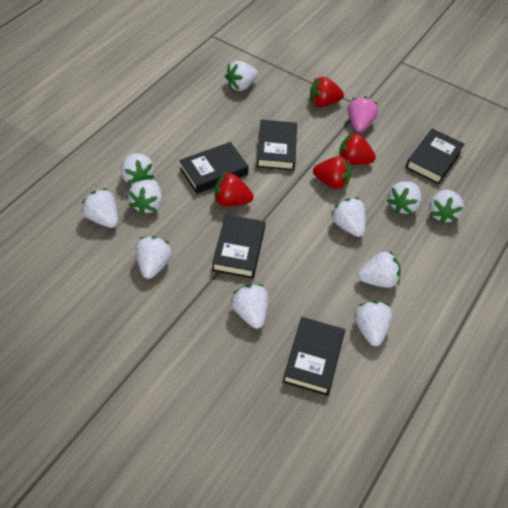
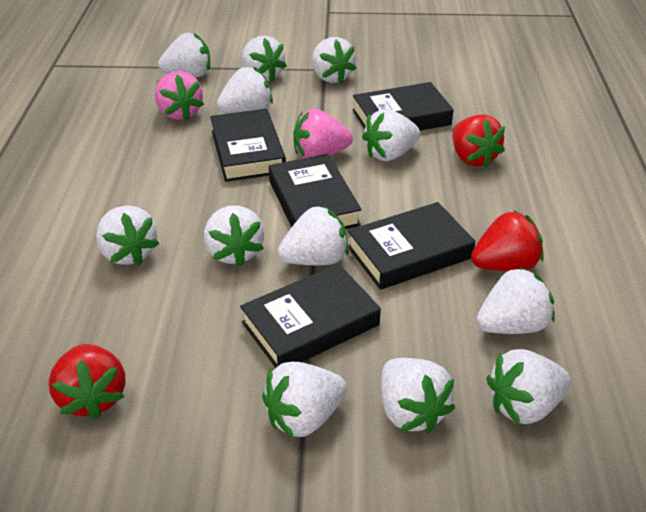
pink strawberry: 1 -> 2
red strawberry: 4 -> 3
white strawberry: 11 -> 12

